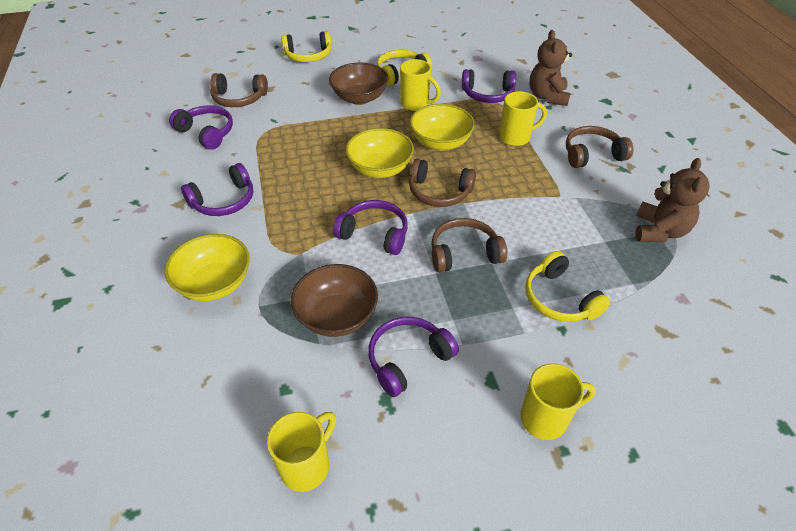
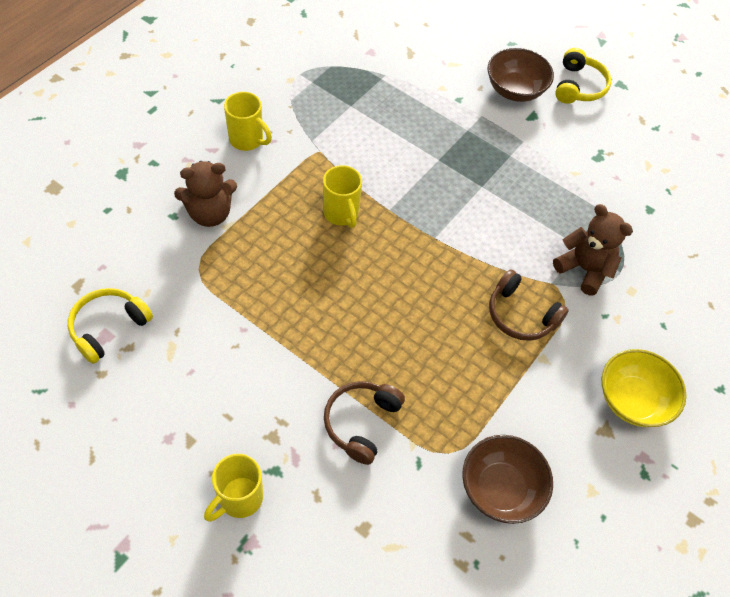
brown headphones: 4 -> 2
purple headphones: 5 -> 0
yellow bowl: 3 -> 1
yellow headphones: 3 -> 2
yellow mug: 4 -> 3

